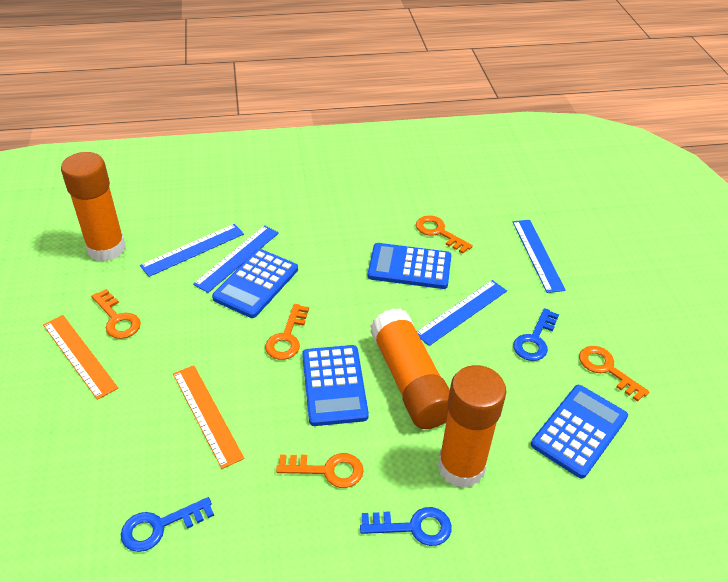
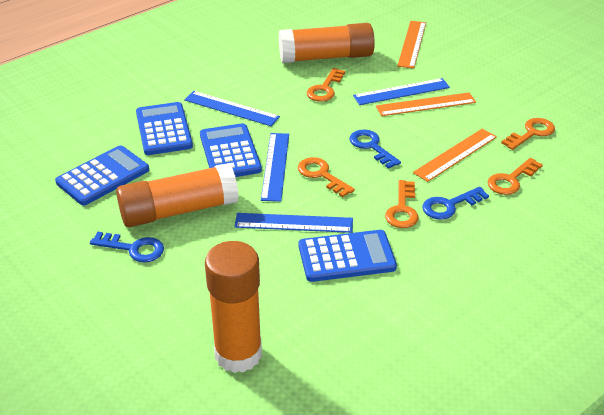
orange ruler: 2 -> 3

